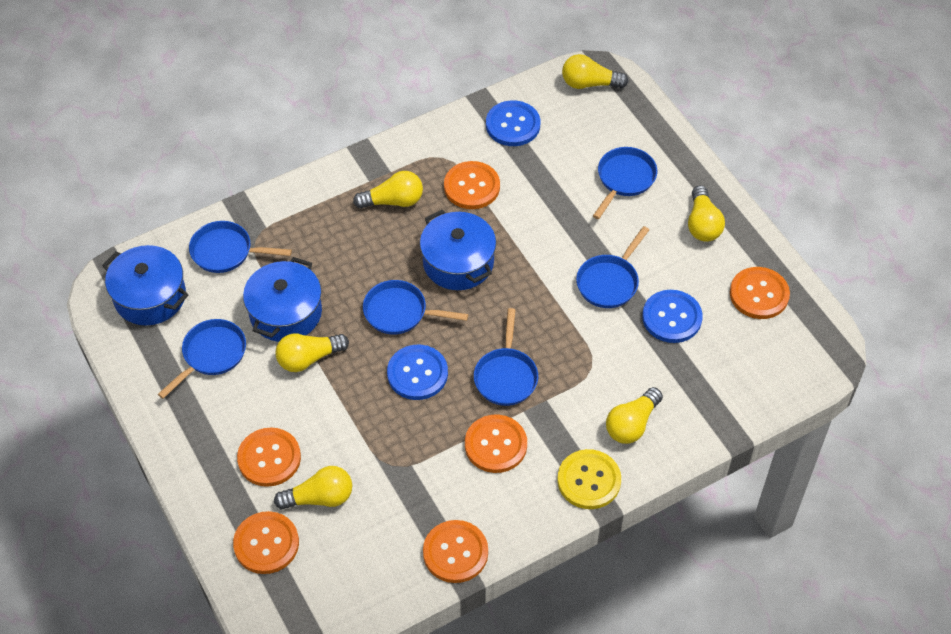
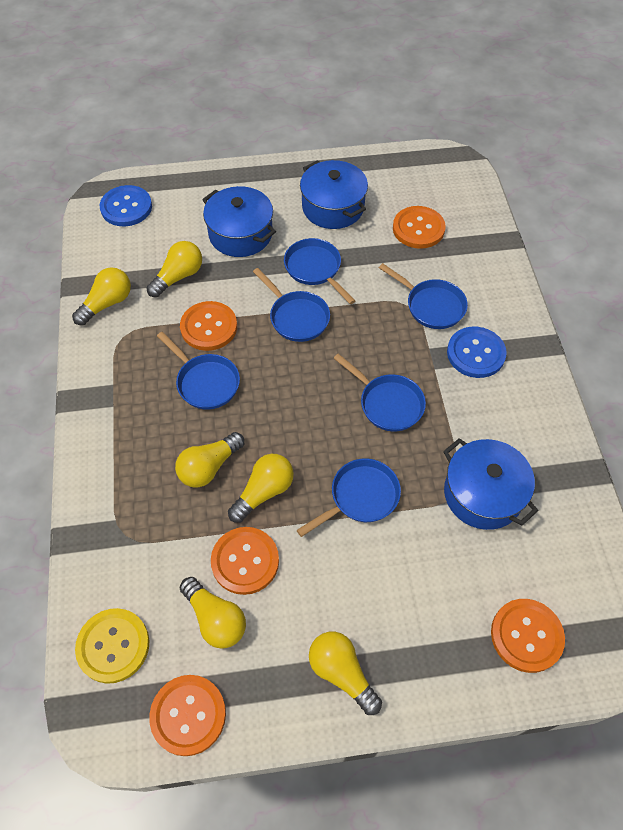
blue button: 3 -> 2
orange button: 6 -> 5

